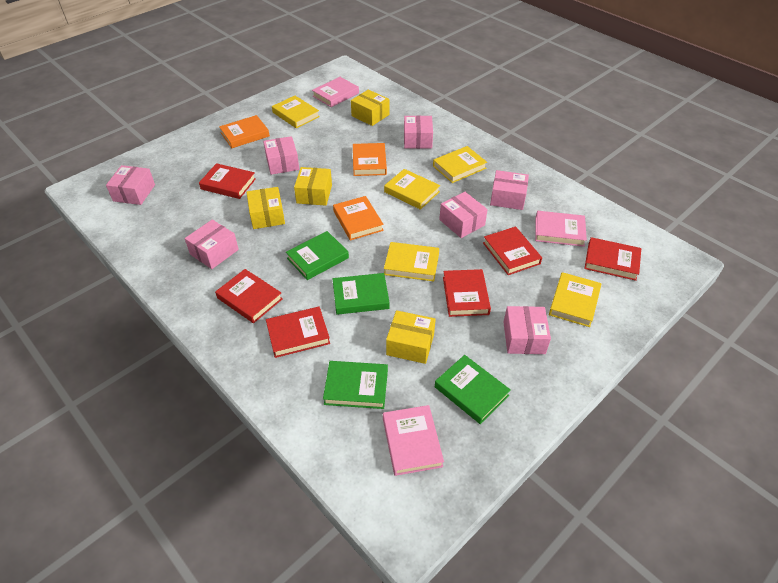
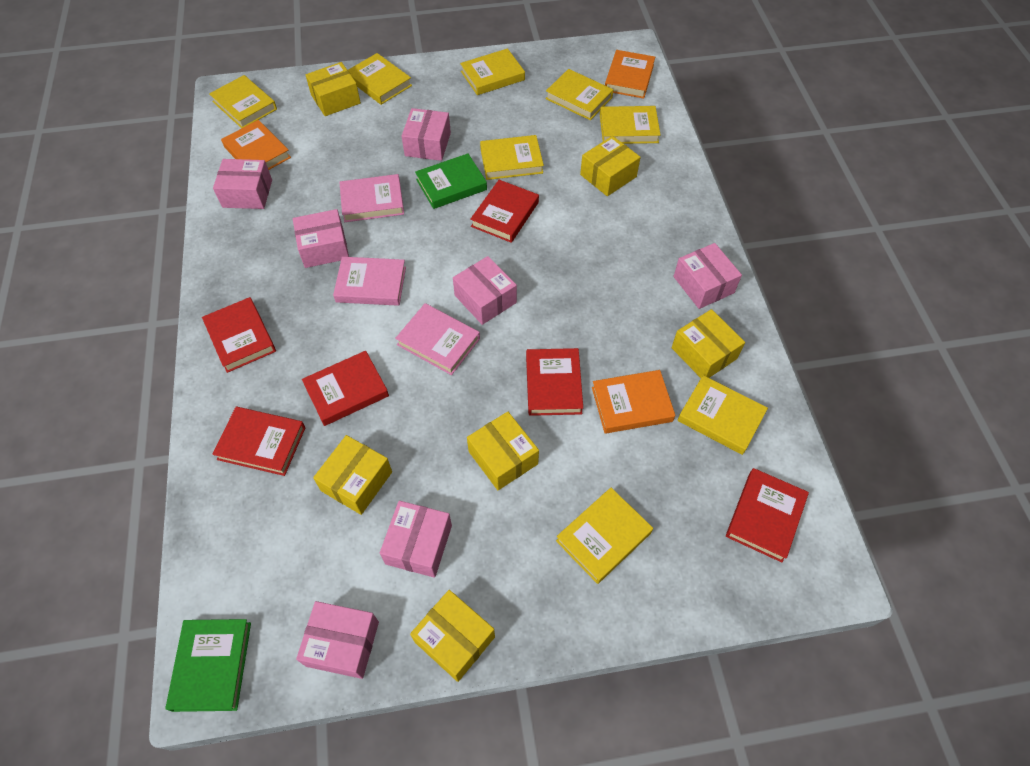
green book: 4 -> 2
yellow book: 5 -> 8
yellow box: 4 -> 6

